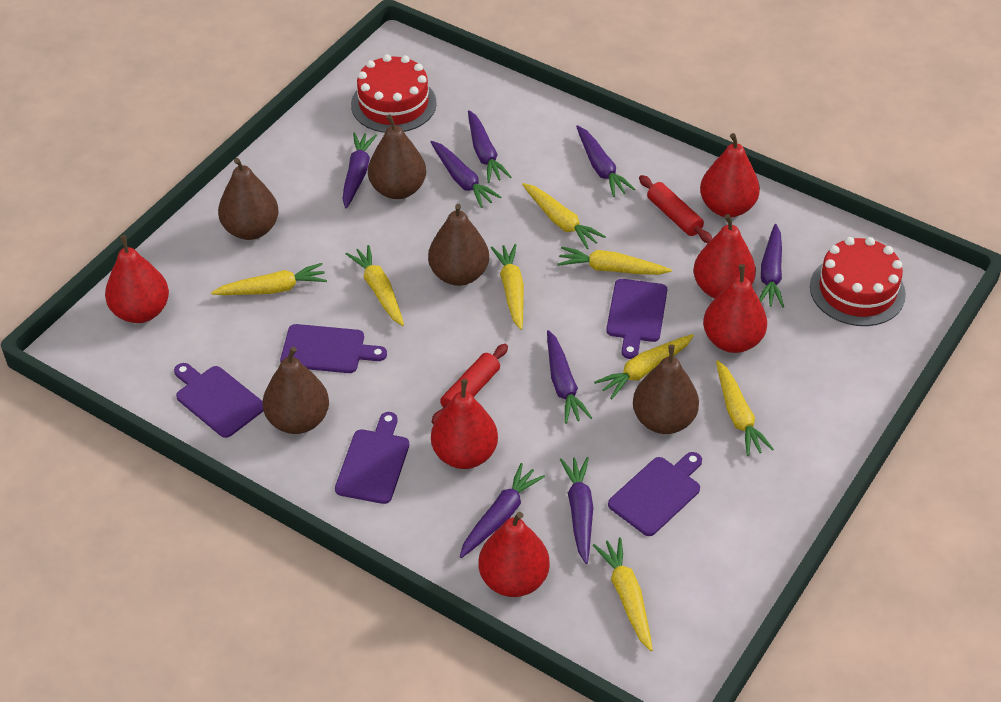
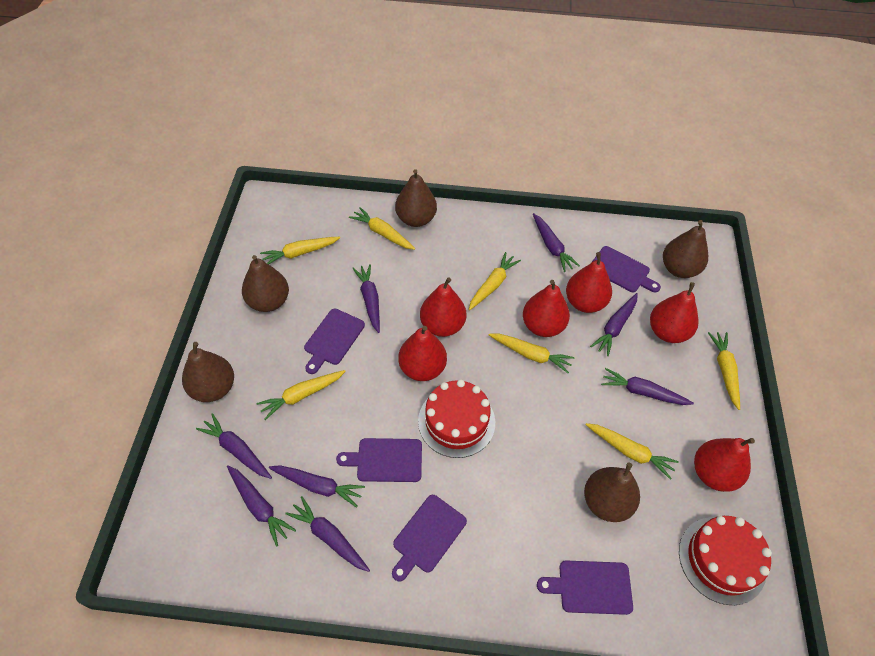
red rolling pin: 2 -> 0
yellow carrot: 8 -> 7

